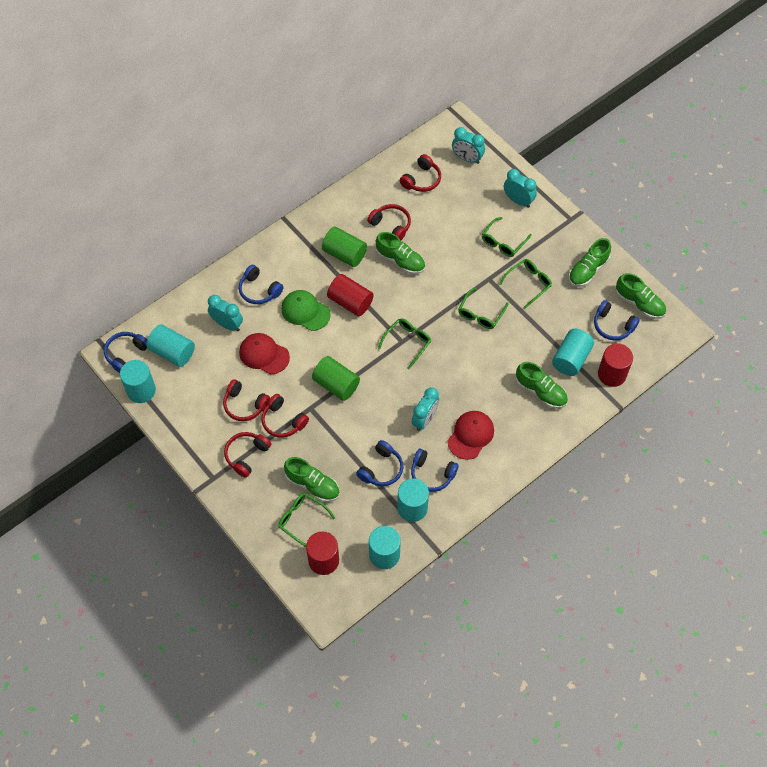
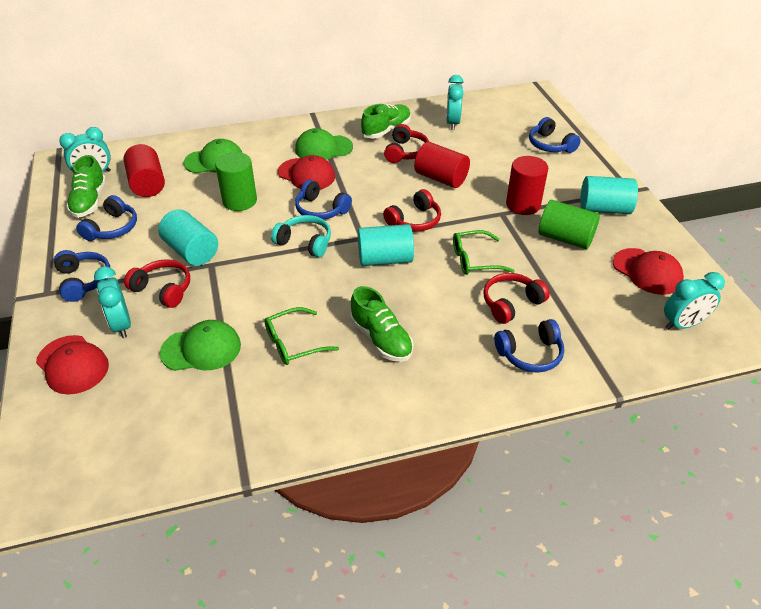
green cap: 1 -> 3
green glasses: 5 -> 2
green shoe: 5 -> 3
red cap: 2 -> 3
red headphones: 5 -> 4
turquoise cylinder: 5 -> 3
turquoise headphones: 0 -> 1

